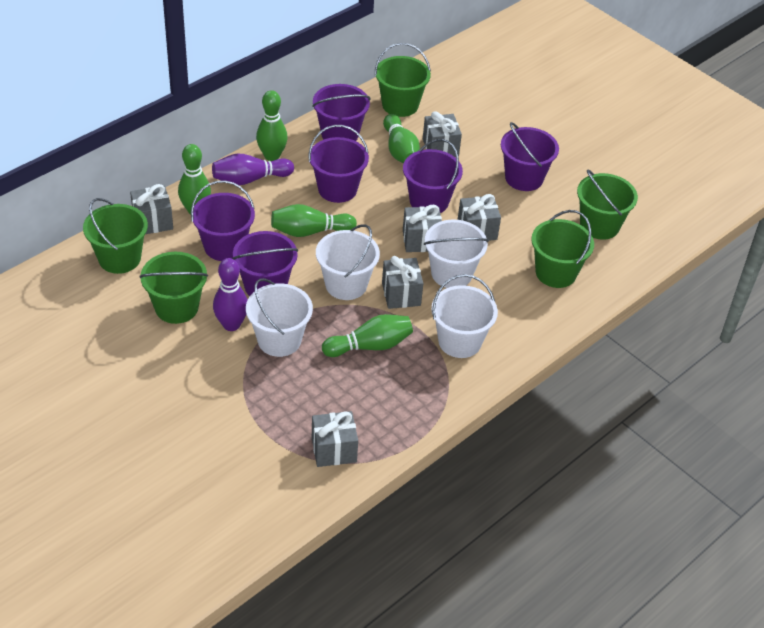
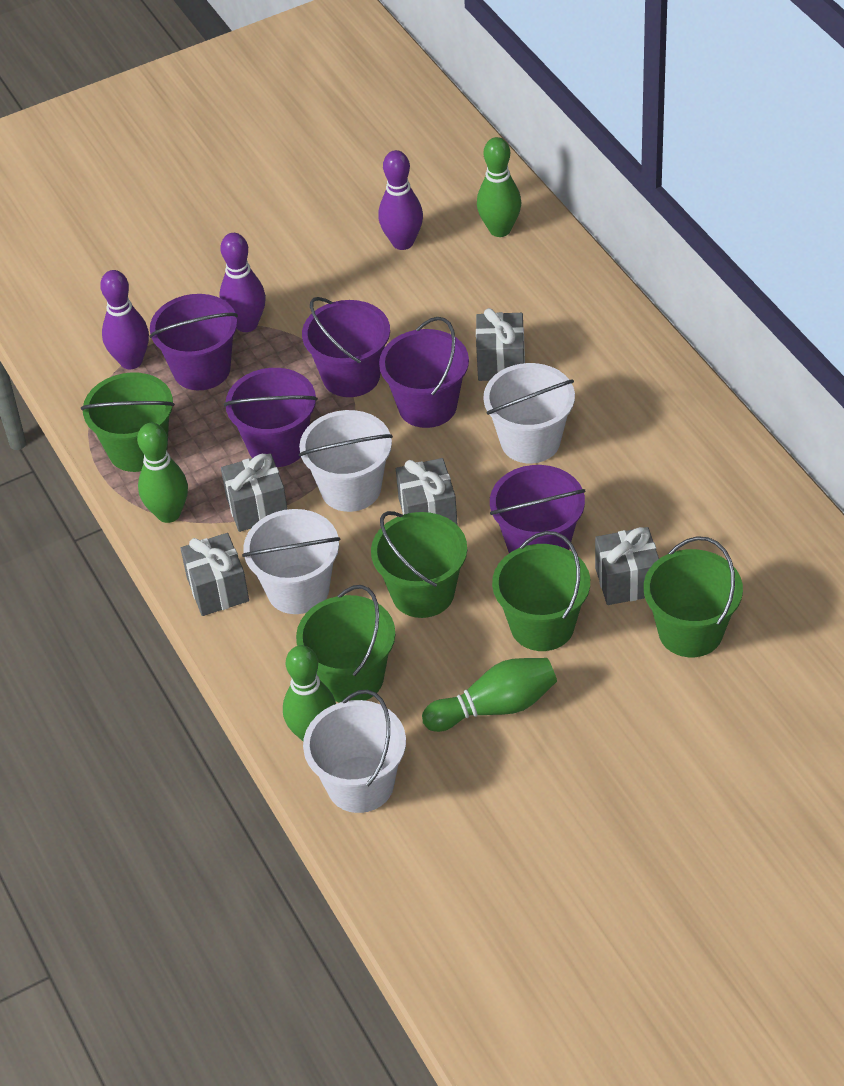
green bowling pin: 5 -> 4
grey gift: 6 -> 5
purple bowling pin: 2 -> 3
purple bucket: 6 -> 5

